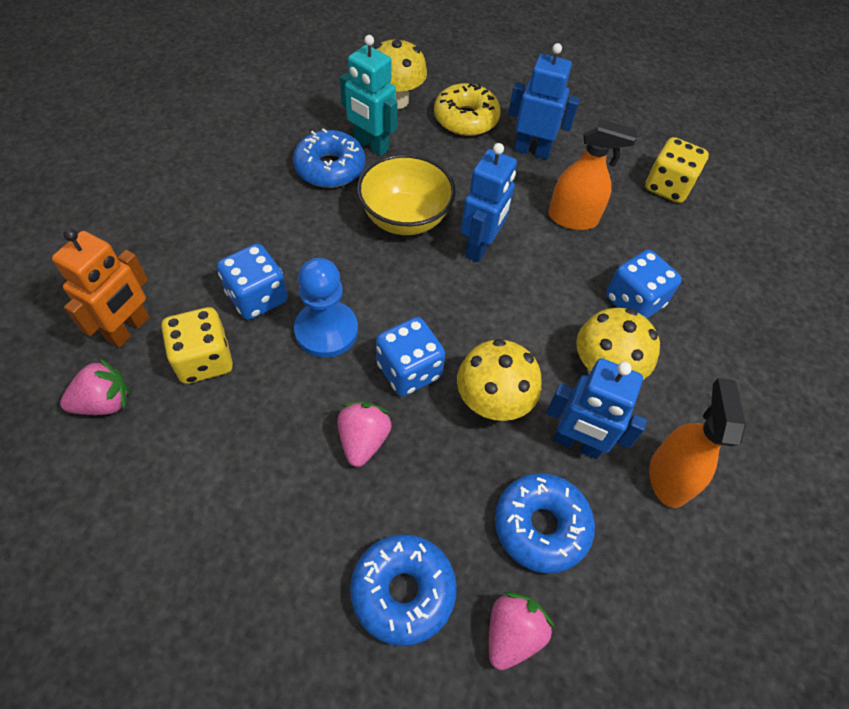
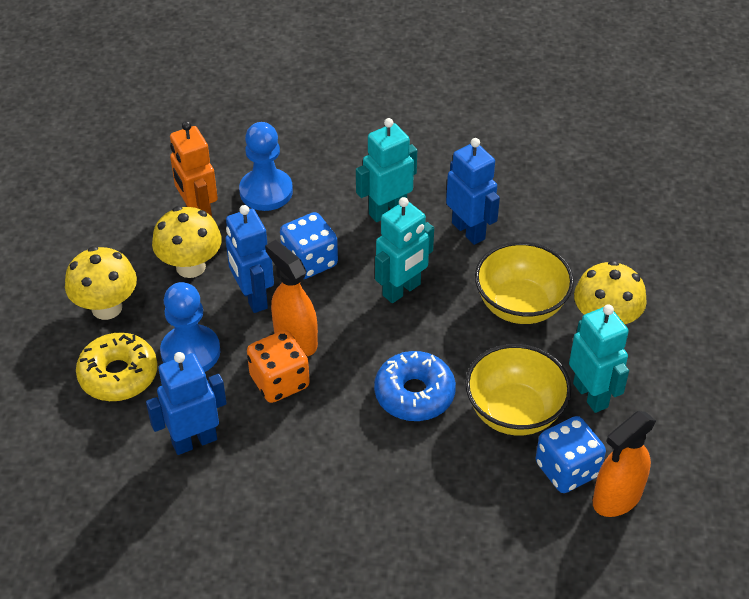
blue dice: 3 -> 2
blue donut: 3 -> 1
blue pawn: 1 -> 2
orange dice: 0 -> 1
pink strawberry: 3 -> 0
turquoise robot: 1 -> 3
yellow bowl: 1 -> 2
yellow dice: 2 -> 0

